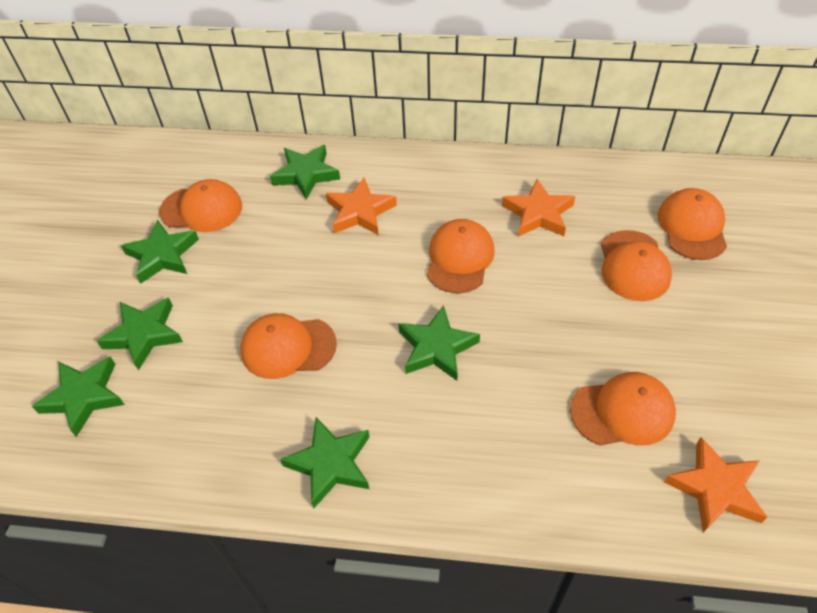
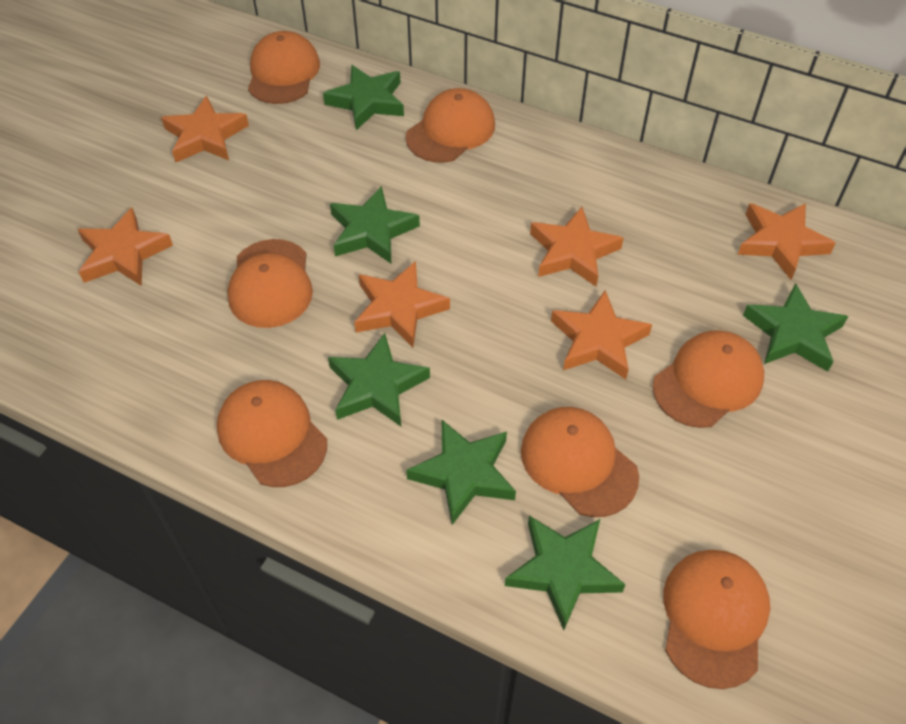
orange cap: 6 -> 7
orange star: 3 -> 6

